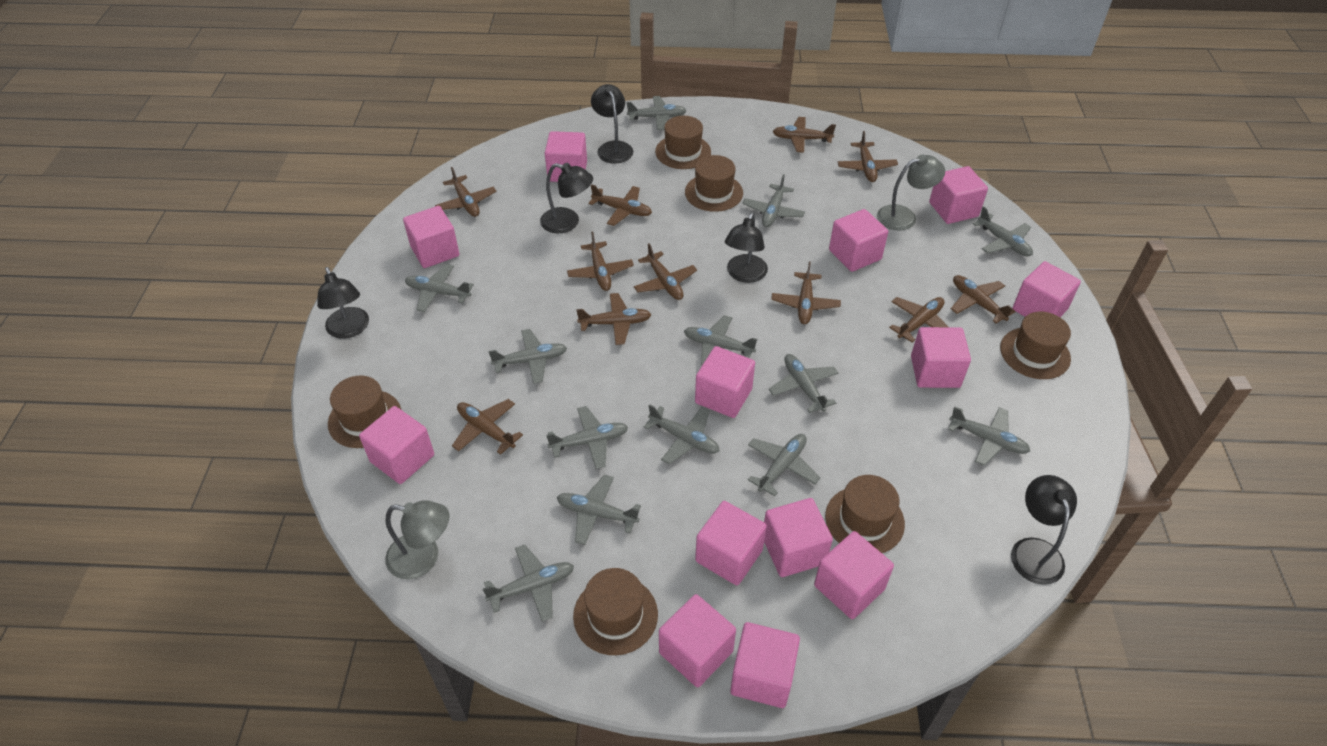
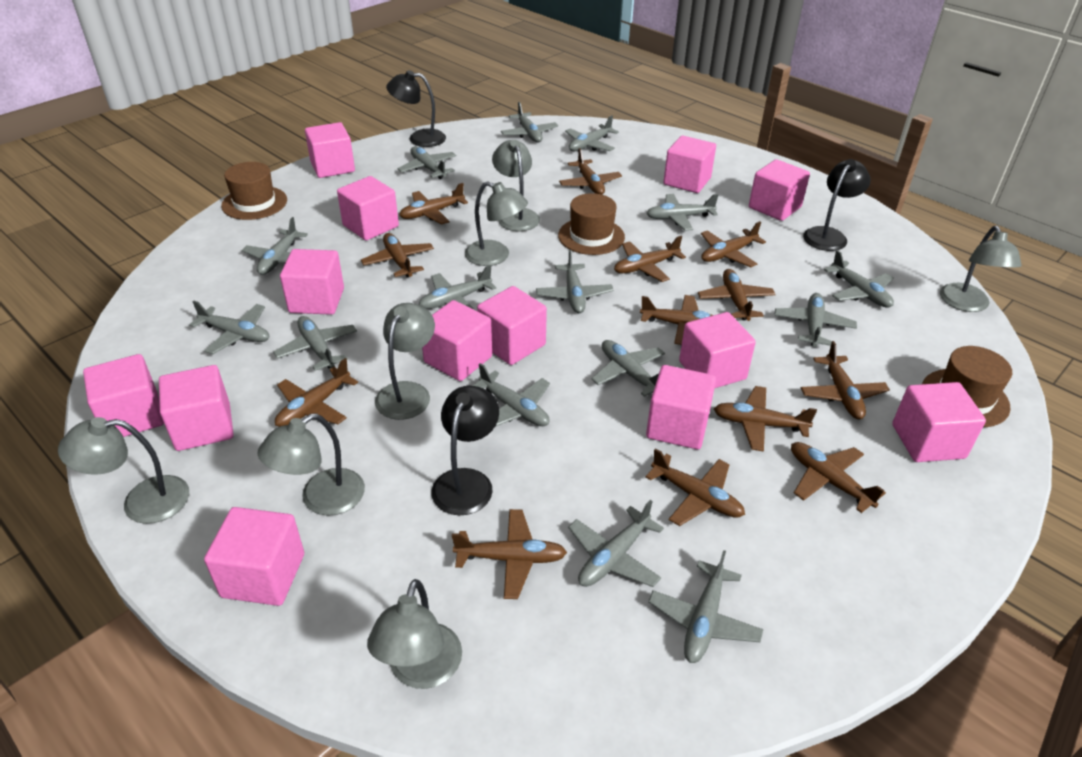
black lamp: 5 -> 3
brown hat: 6 -> 3
brown plane: 11 -> 13
grey lamp: 2 -> 7
grey plane: 13 -> 15

